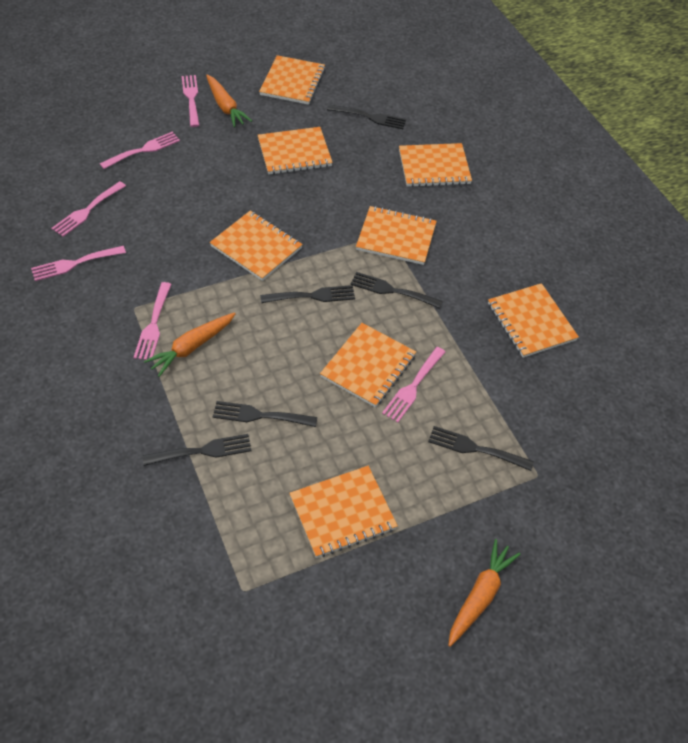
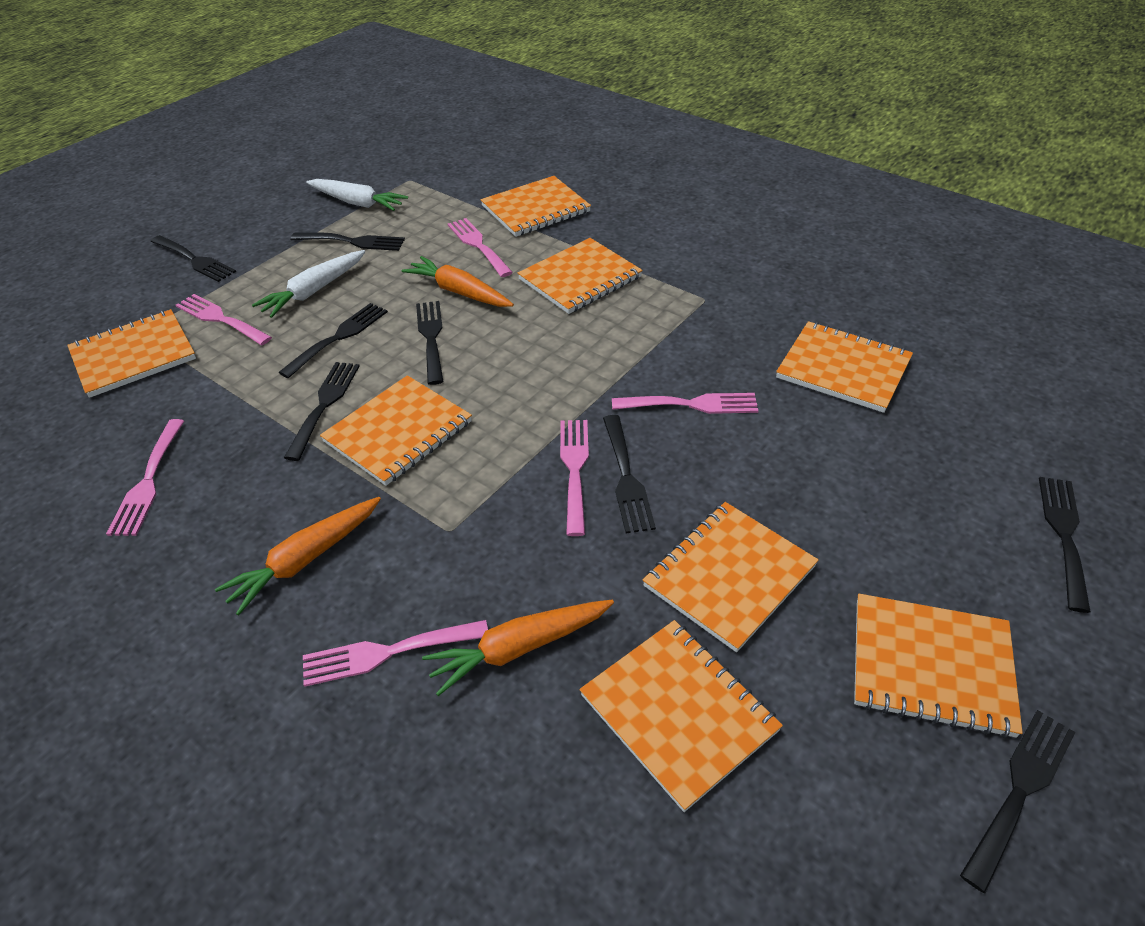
black fork: 6 -> 8
white carrot: 0 -> 2

